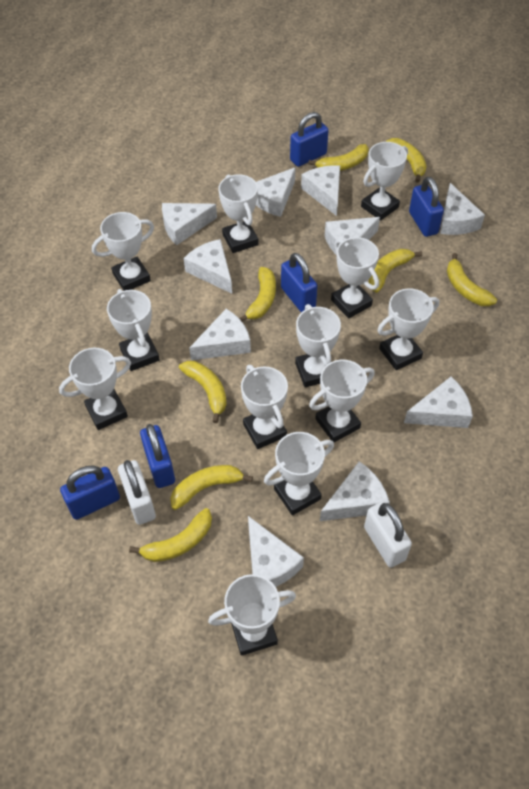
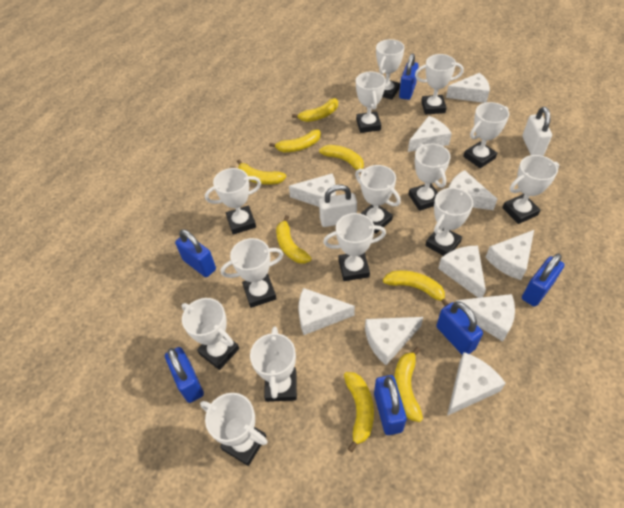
blue padlock: 5 -> 6
white trophy: 12 -> 14

